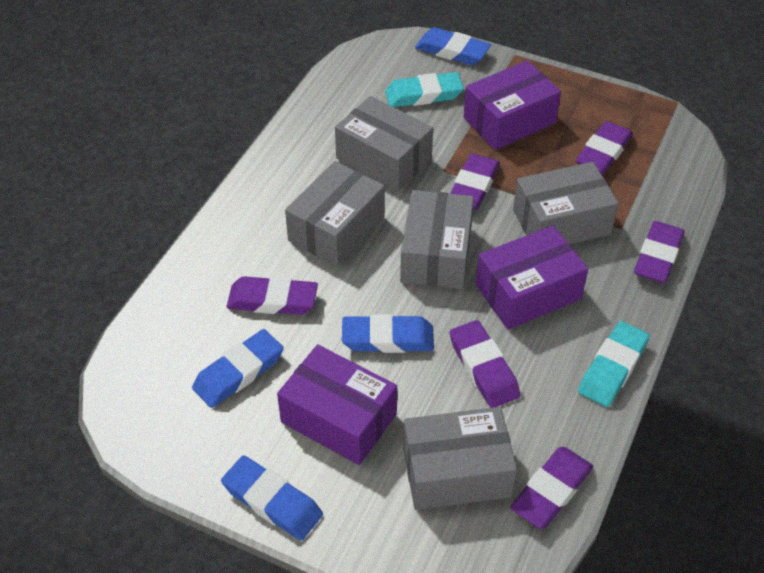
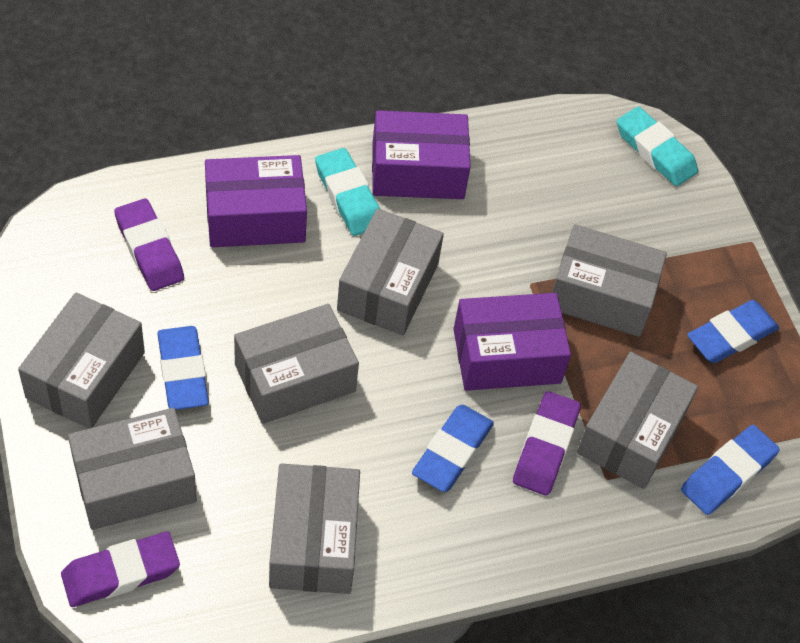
grey box: 5 -> 7
purple eraser: 6 -> 3

